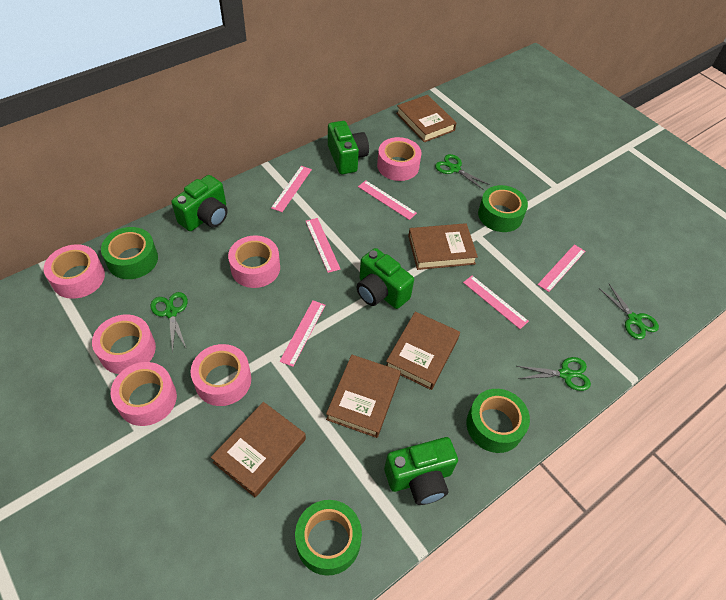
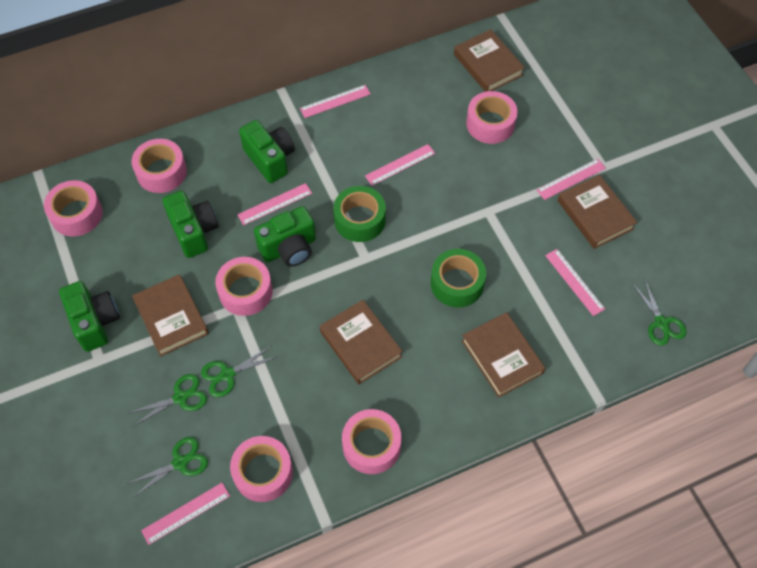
green tape: 4 -> 2

